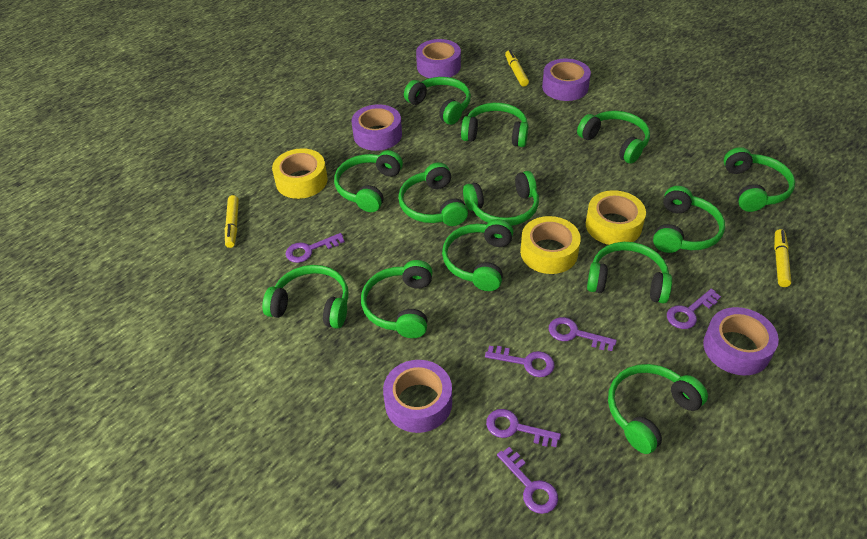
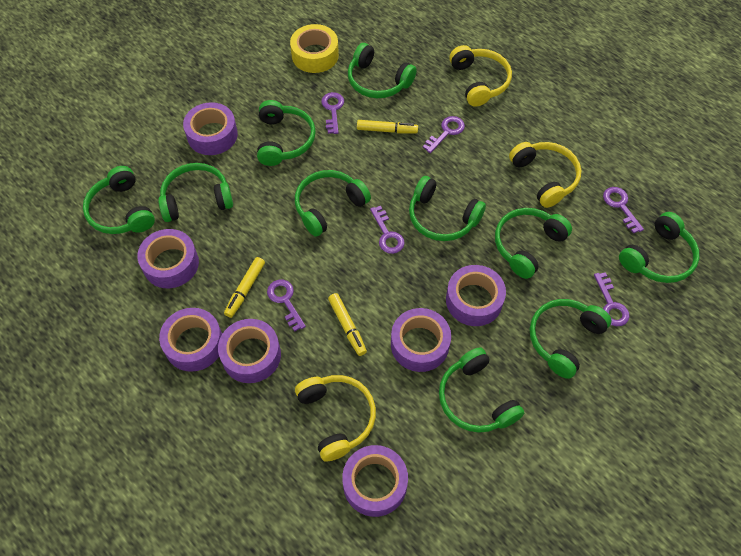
green headphones: 13 -> 10
purple tape: 5 -> 7
yellow headphones: 0 -> 3
yellow tape: 3 -> 1

